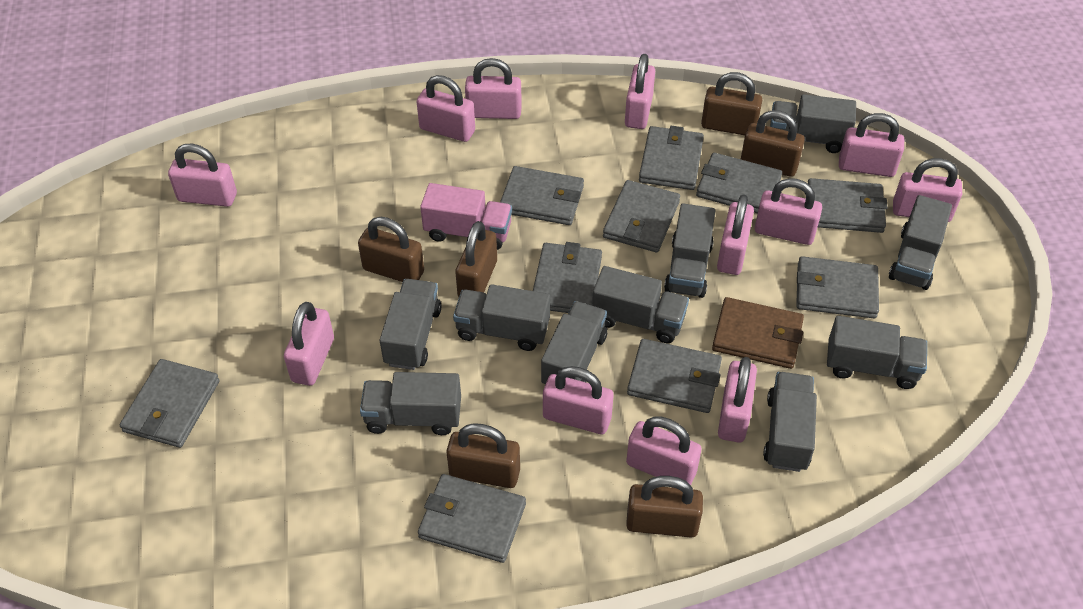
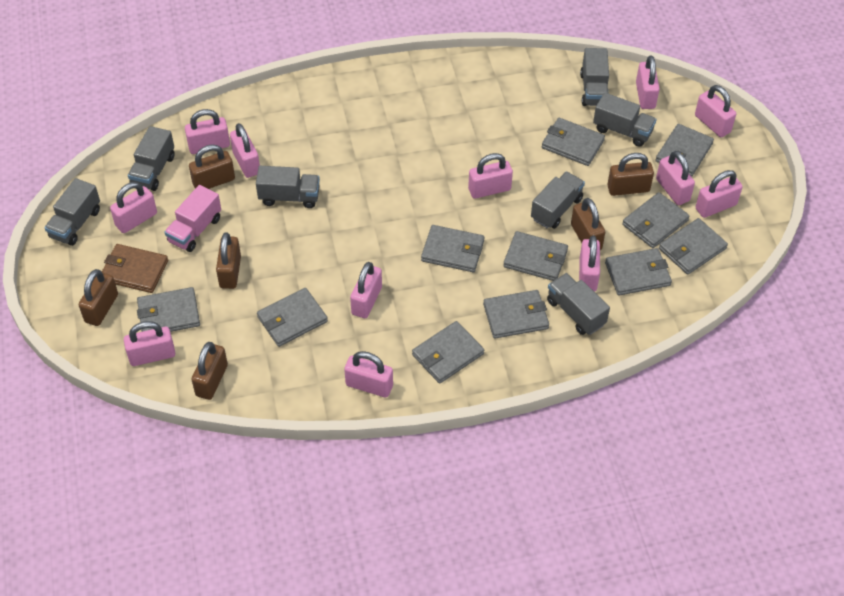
grey truck: 10 -> 7
grey wallet: 10 -> 11

